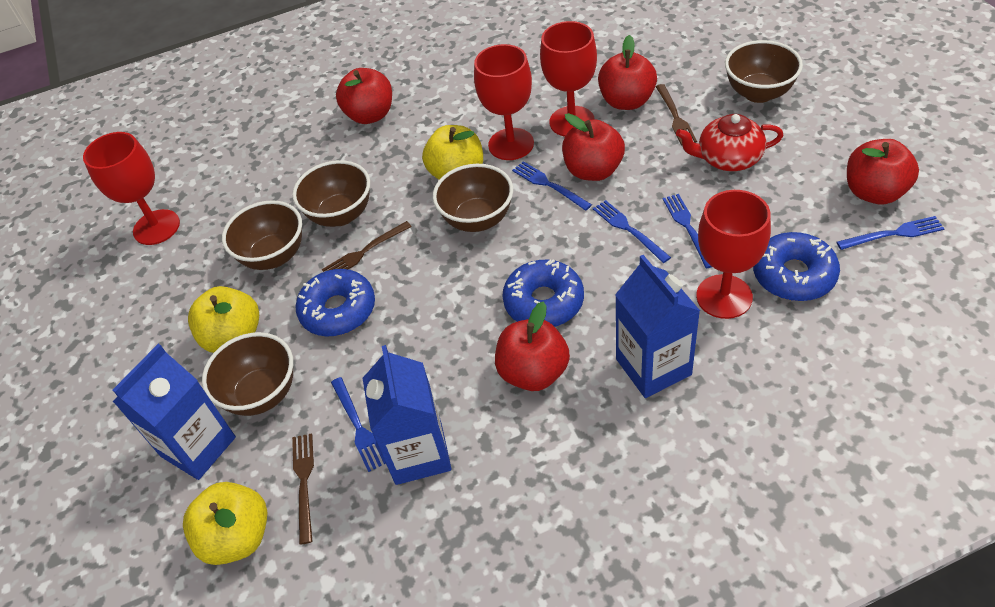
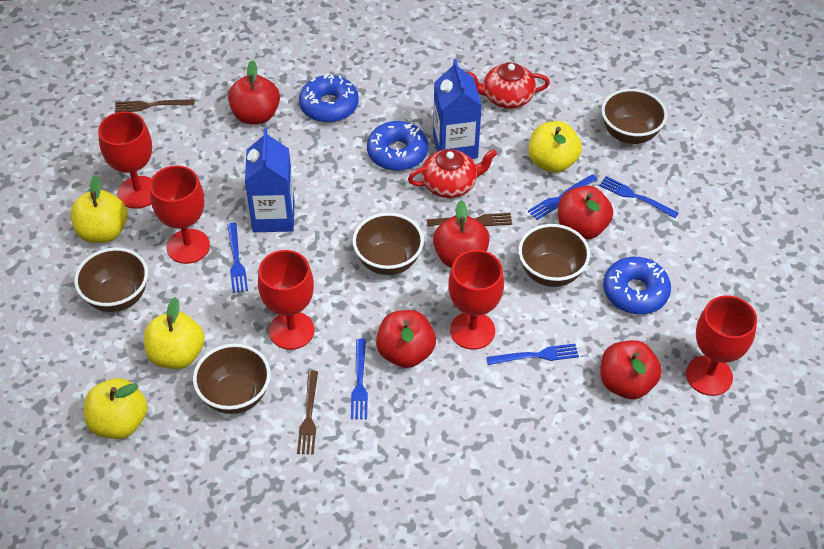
blue carton: 3 -> 2
red goblet: 4 -> 5
red teapot: 1 -> 2
yellow apple: 3 -> 4

